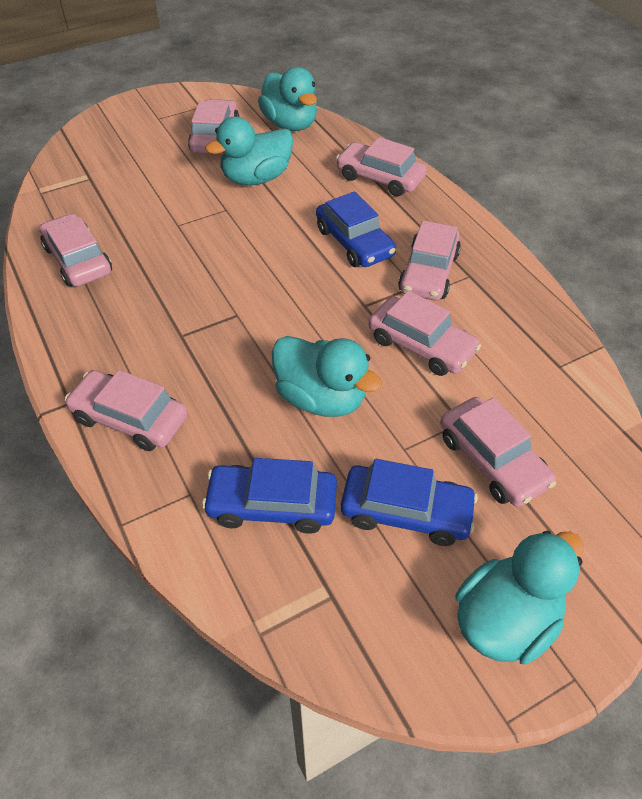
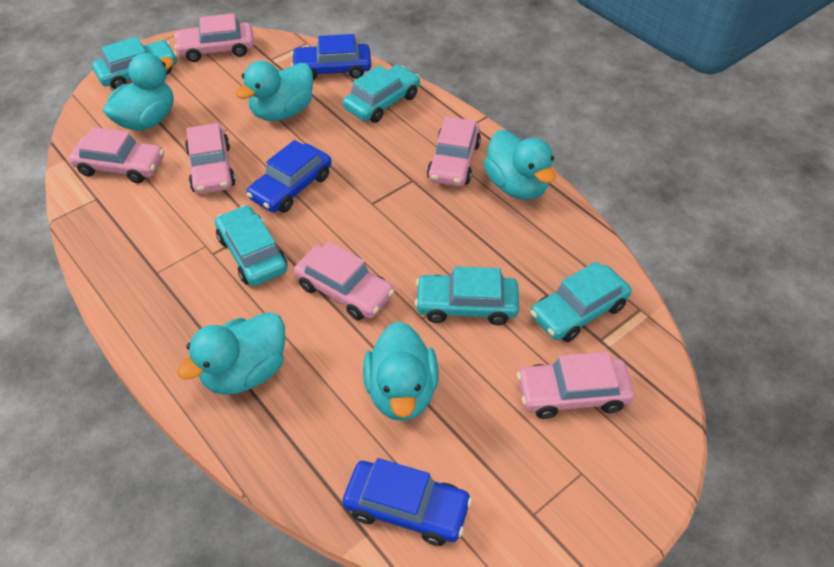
pink car: 7 -> 6
turquoise car: 0 -> 5
turquoise duck: 4 -> 5

